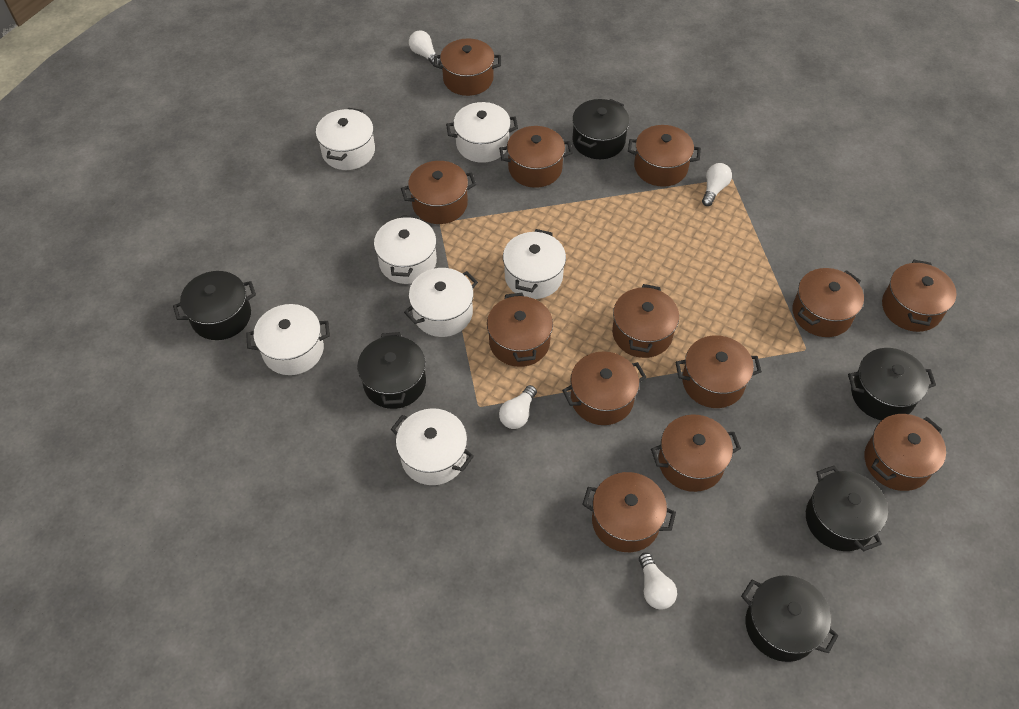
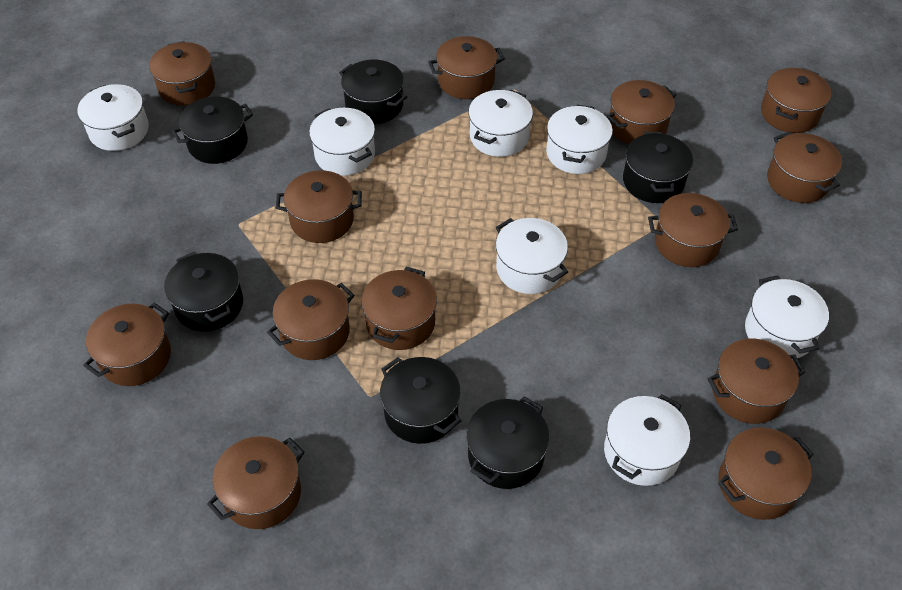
white light bulb: 4 -> 0

